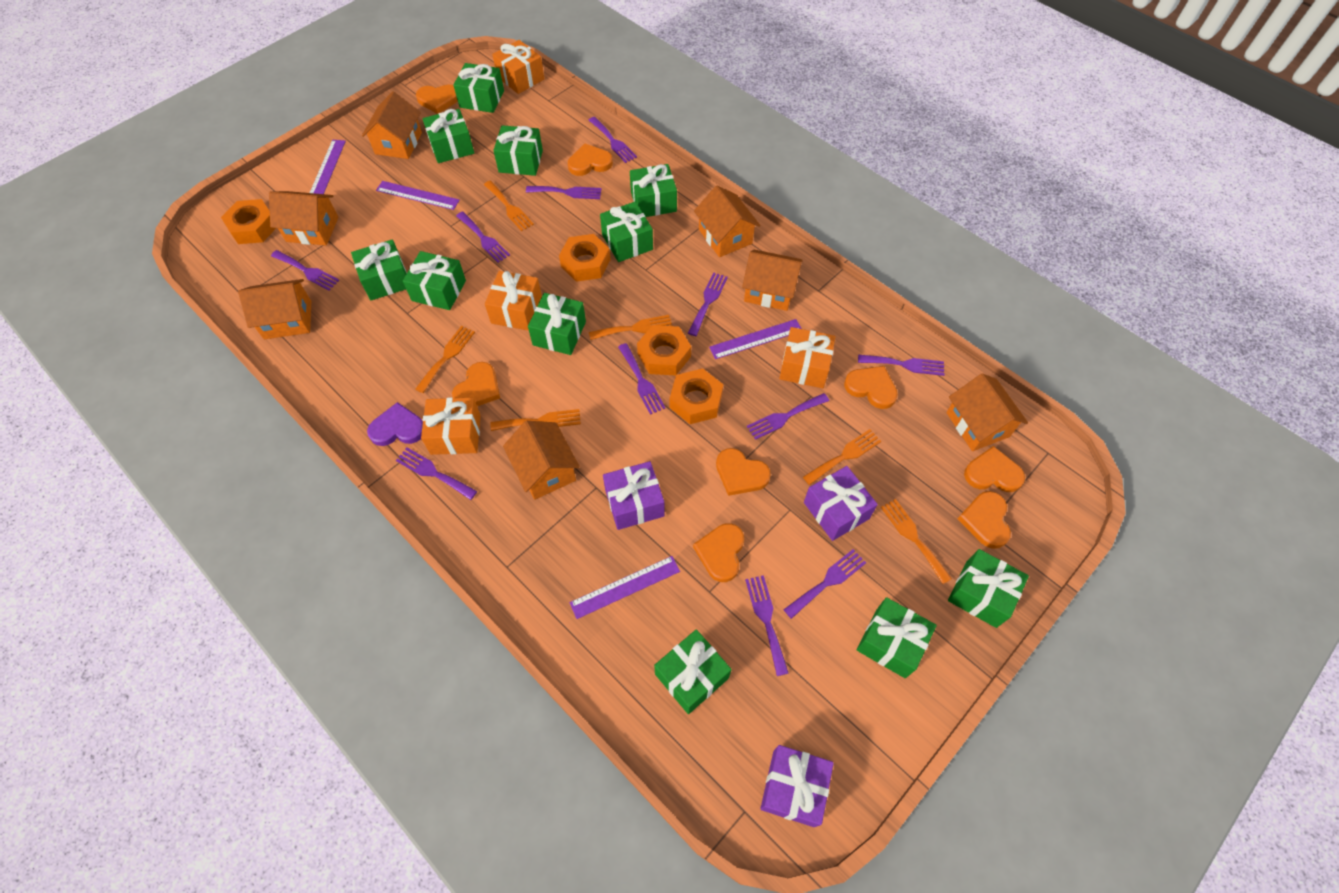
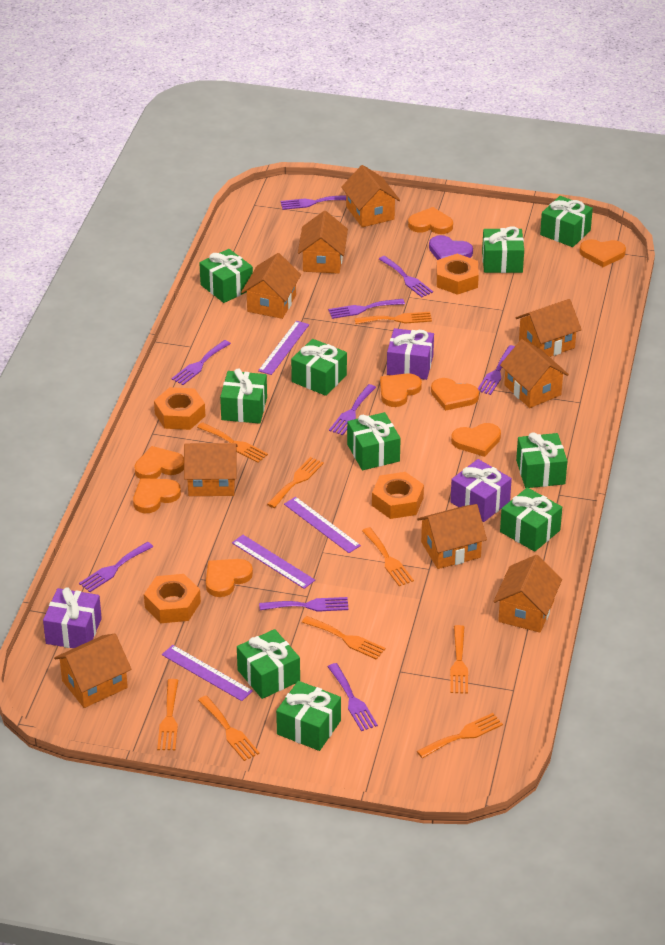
green gift: 11 -> 10
orange fork: 6 -> 9
orange gift: 4 -> 0
orange house: 7 -> 9
purple fork: 11 -> 9

